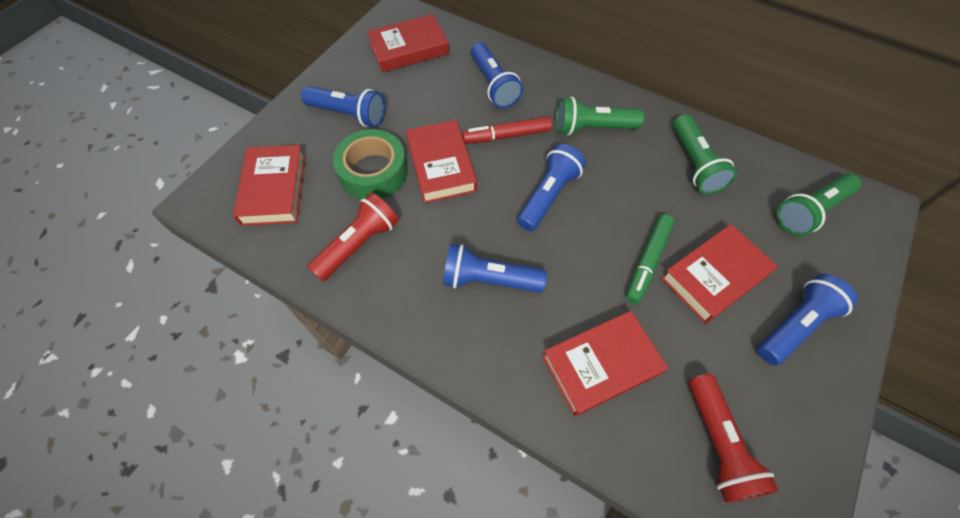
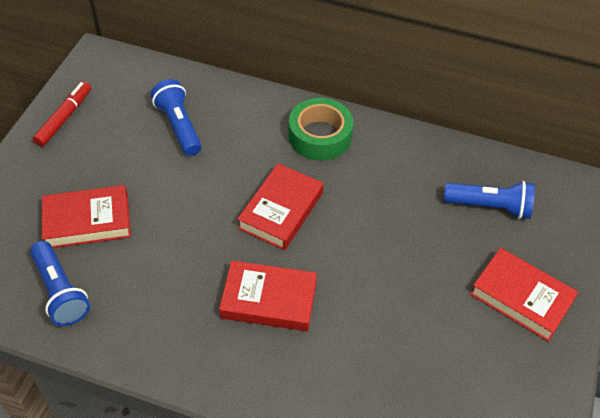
blue flashlight: 5 -> 3
green flashlight: 3 -> 0
green marker: 1 -> 0
red book: 5 -> 4
red flashlight: 2 -> 0

